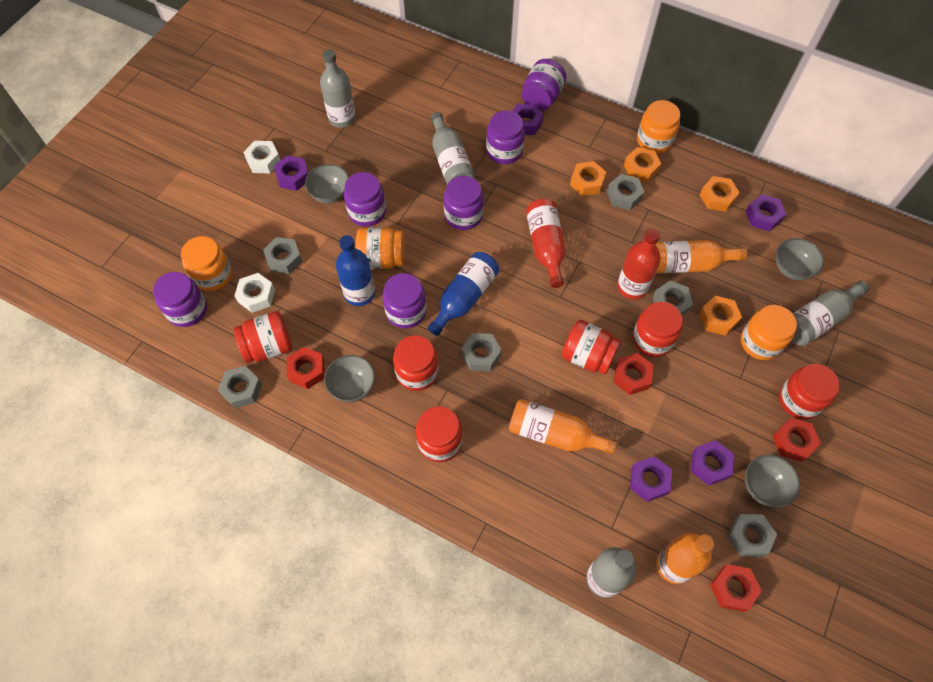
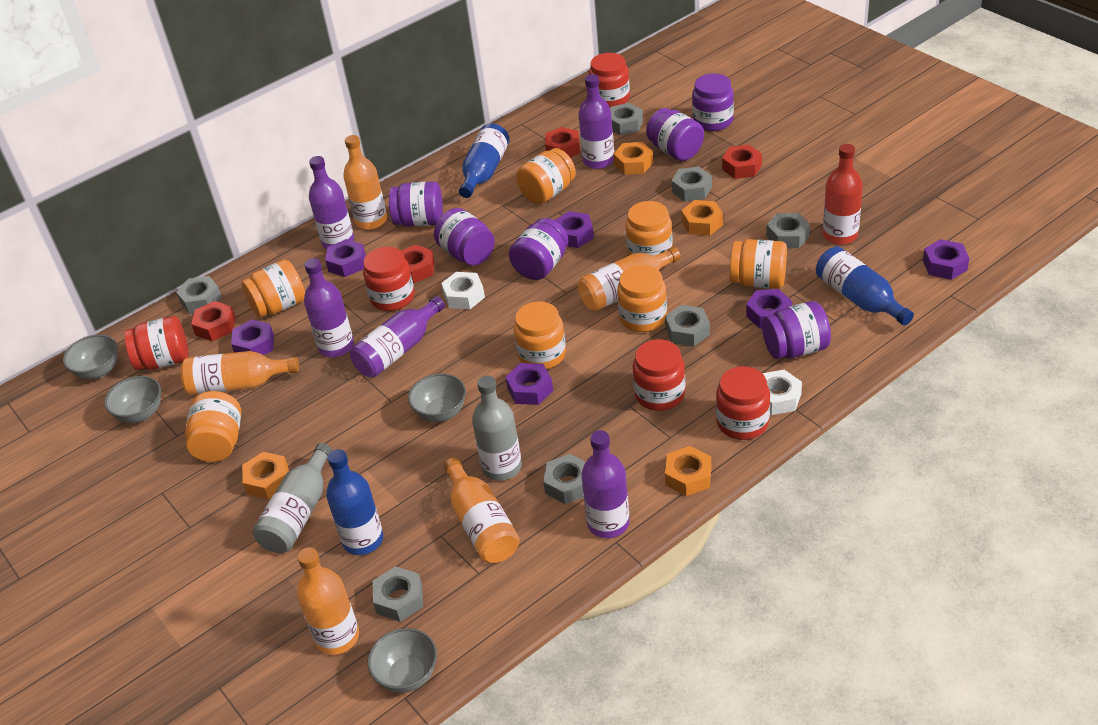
blue bottle: 2 -> 3
grey bottle: 4 -> 2
grey nut: 6 -> 7
orange bottle: 3 -> 5
orange jar: 4 -> 7
purple bottle: 0 -> 5
purple nut: 5 -> 6
red bottle: 2 -> 1
red jar: 6 -> 5

